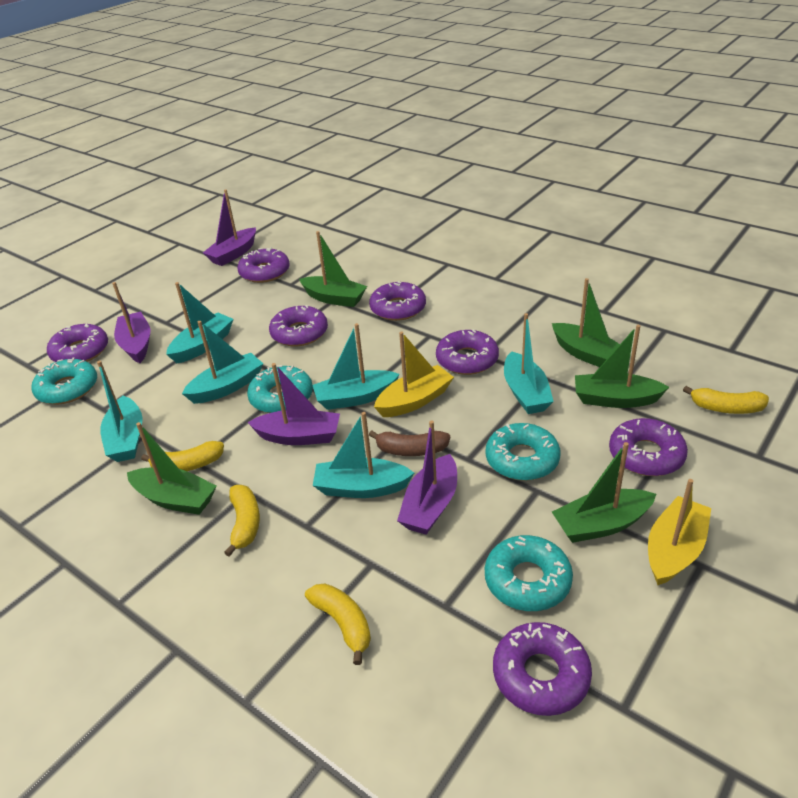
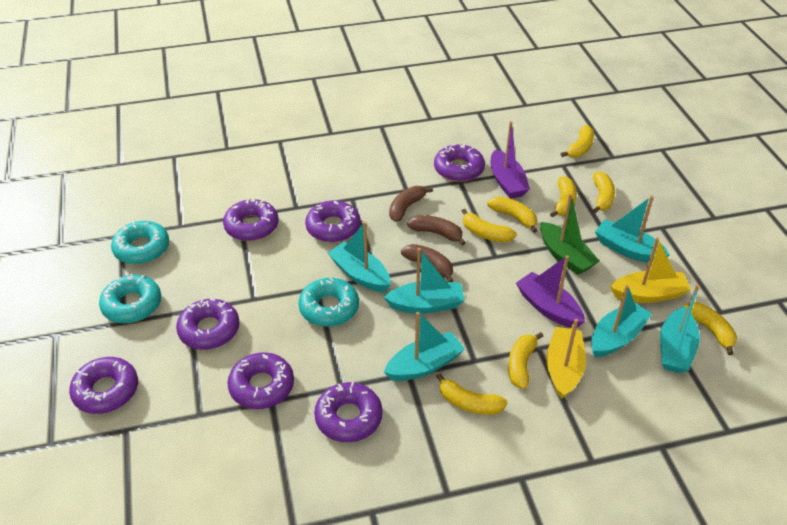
brown banana: 1 -> 3
green boat: 5 -> 1
purple boat: 4 -> 2
turquoise donut: 4 -> 3
yellow banana: 4 -> 8

